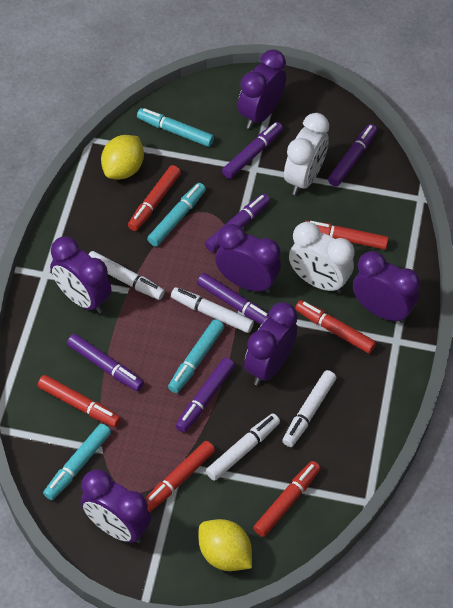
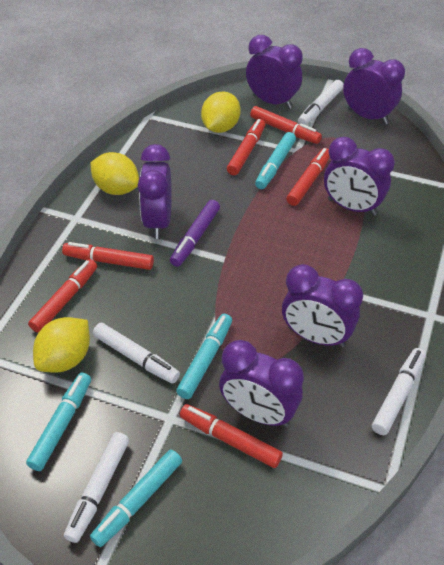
purple marker: 6 -> 1
white clock: 2 -> 0
yellow lemon: 2 -> 3

